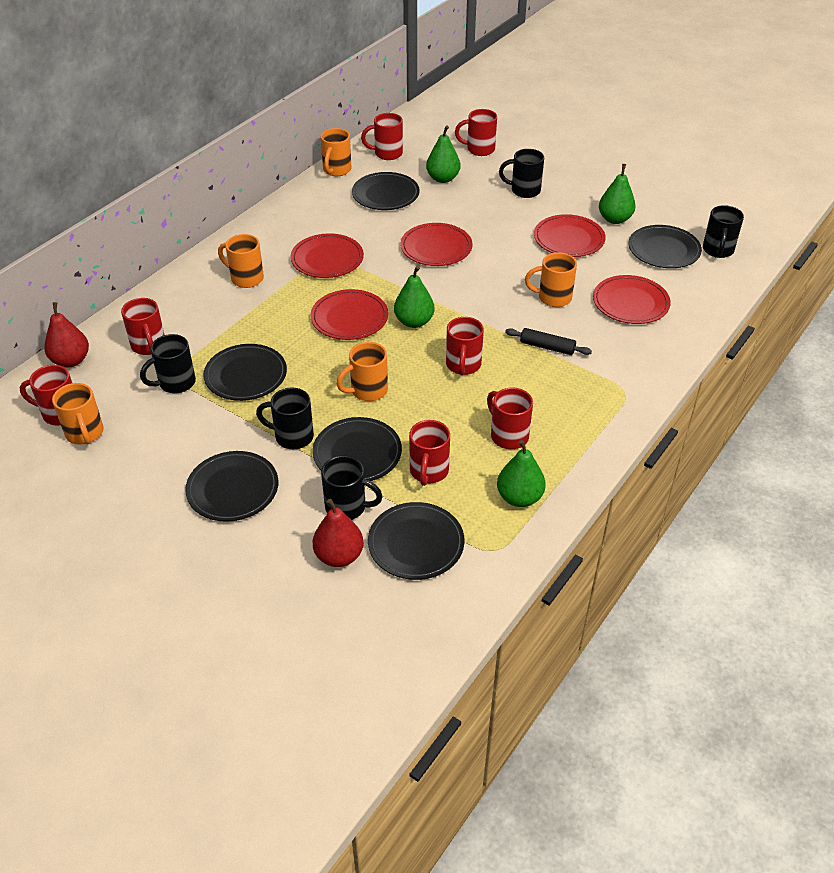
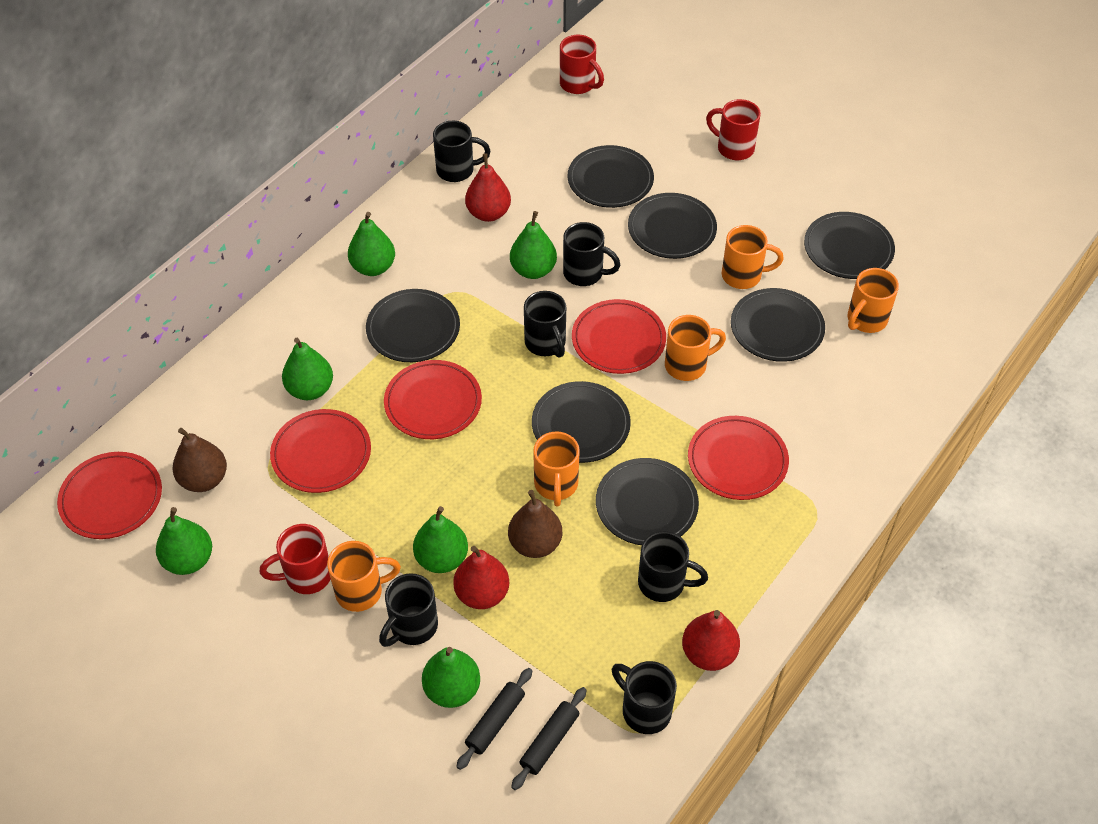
black mug: 5 -> 6
black plate: 6 -> 7
black rolling pin: 1 -> 2
brown pear: 0 -> 2
green pear: 4 -> 6
red mug: 7 -> 3
red pear: 2 -> 3

